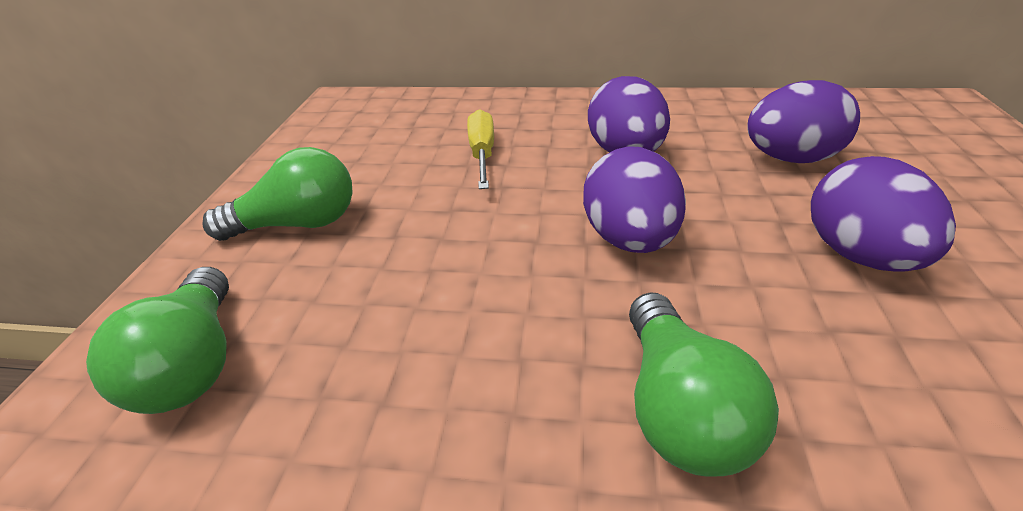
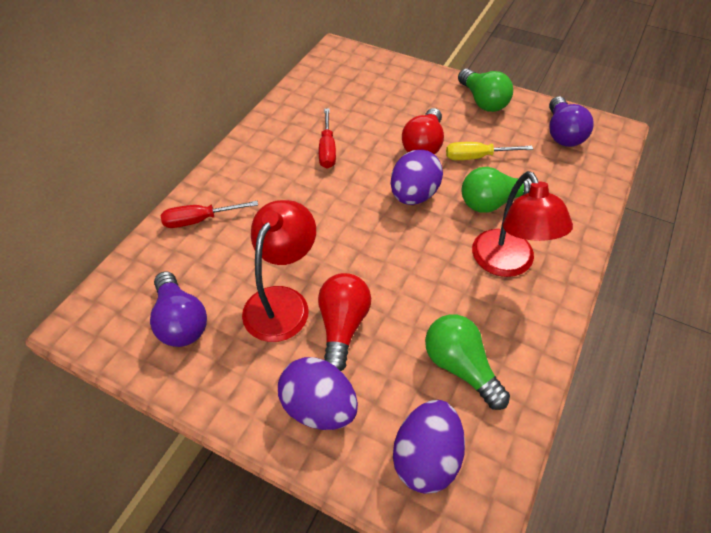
purple egg: 4 -> 3
purple light bulb: 0 -> 2
red lamp: 0 -> 2
red light bulb: 0 -> 2
red screwdriver: 0 -> 2

